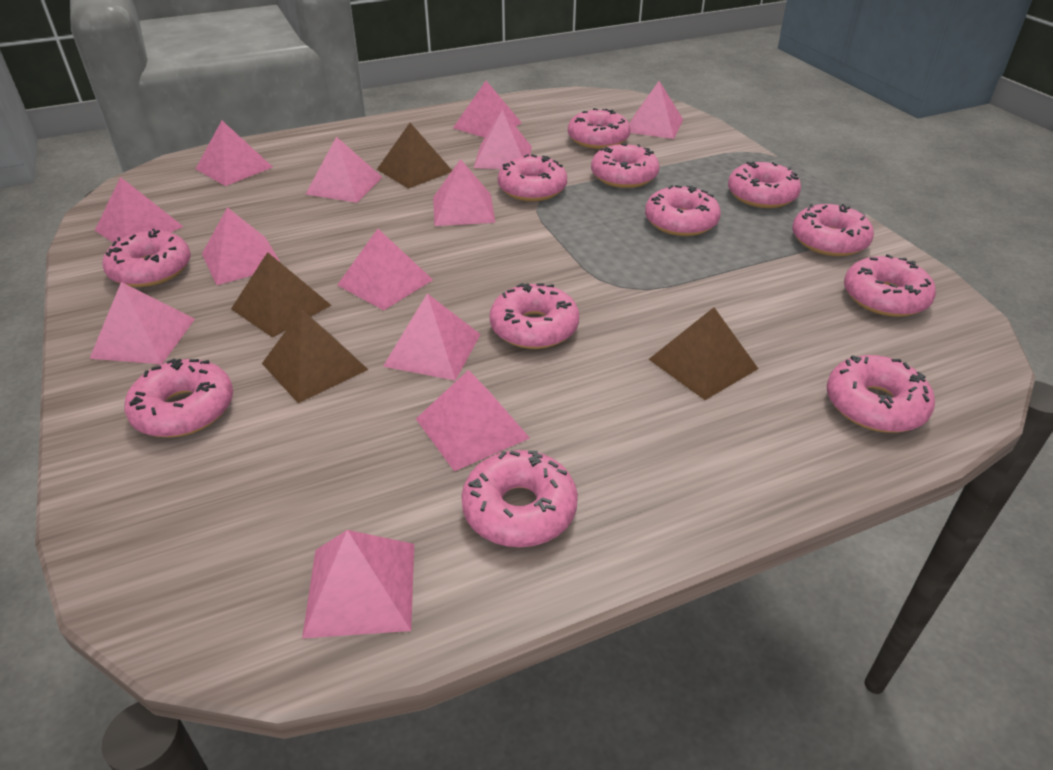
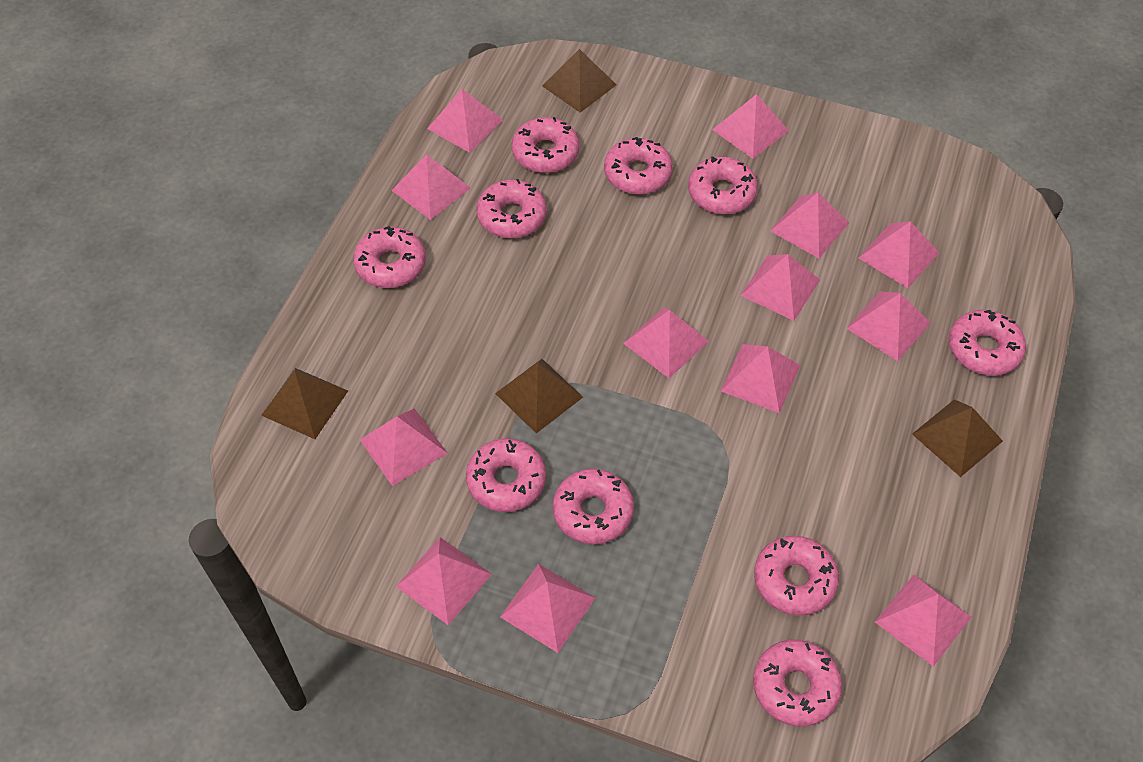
pink donut: 12 -> 10

